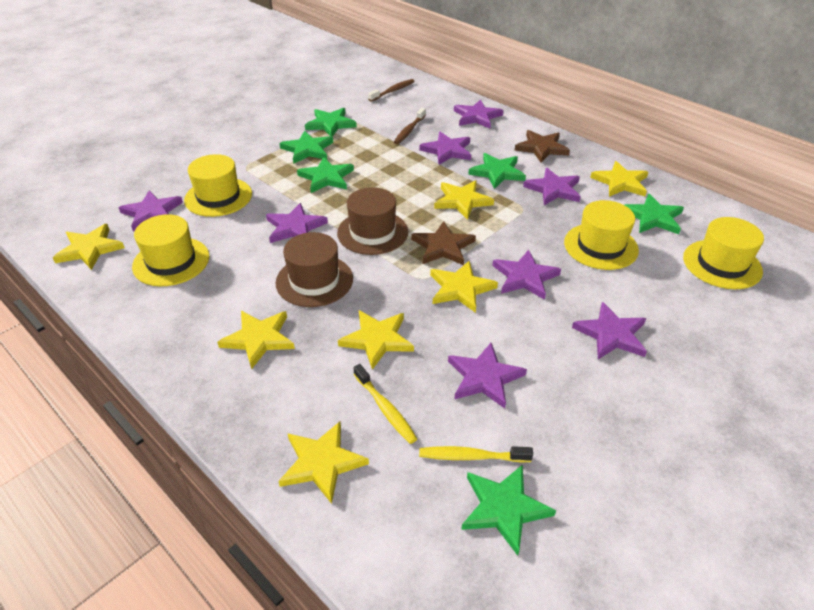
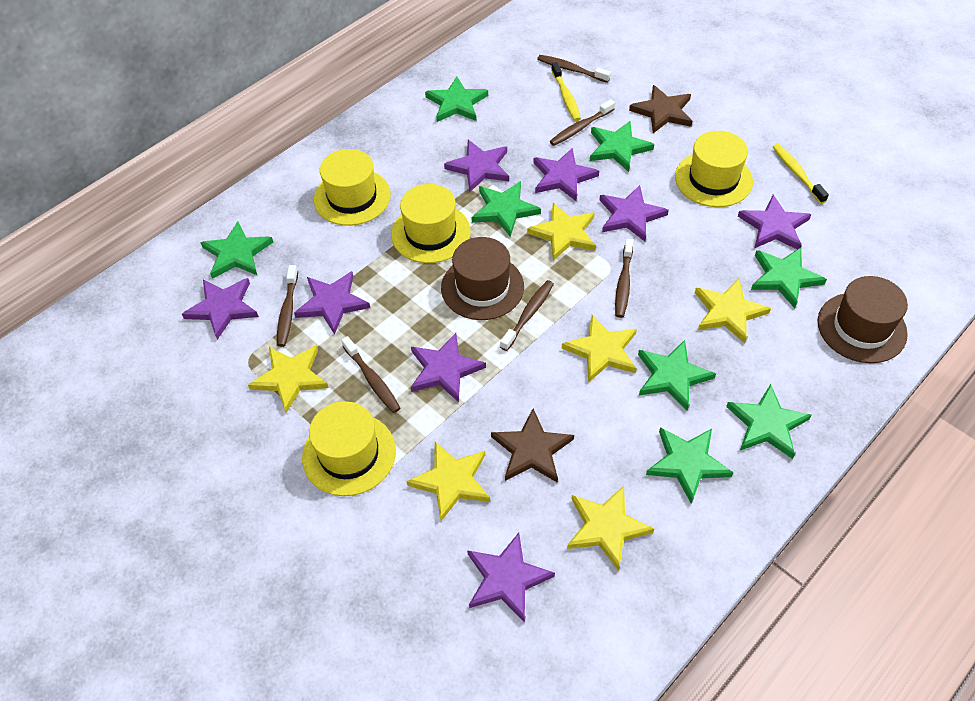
brown toothbrush: 2 -> 6
green star: 6 -> 8
yellow star: 7 -> 6

